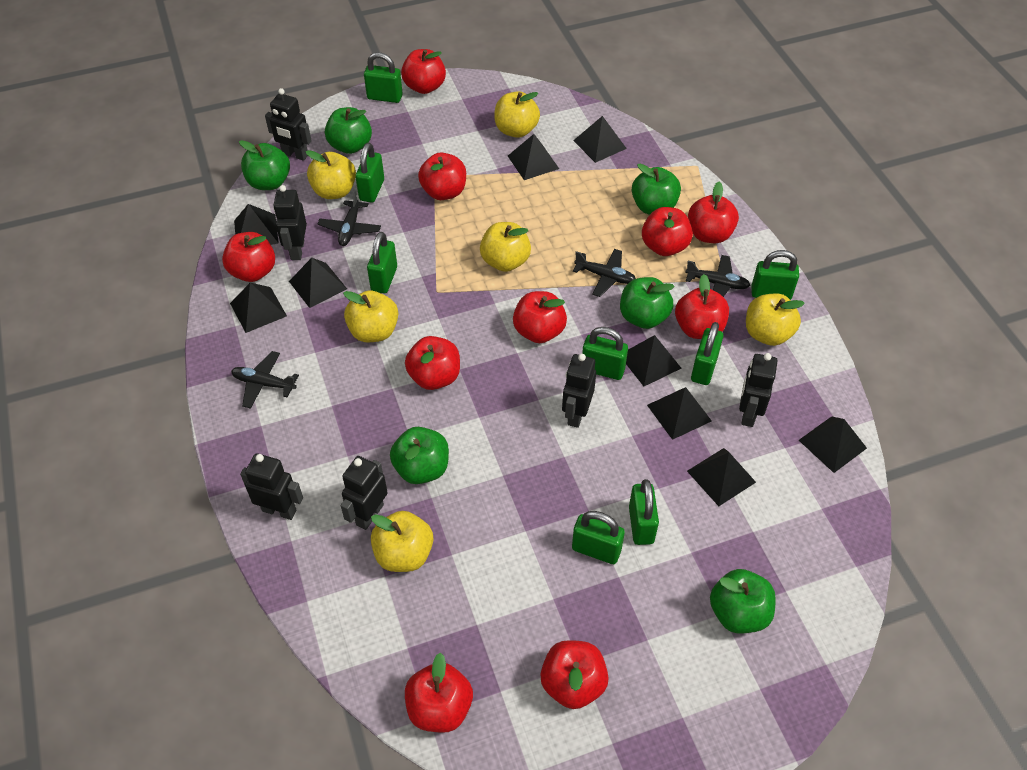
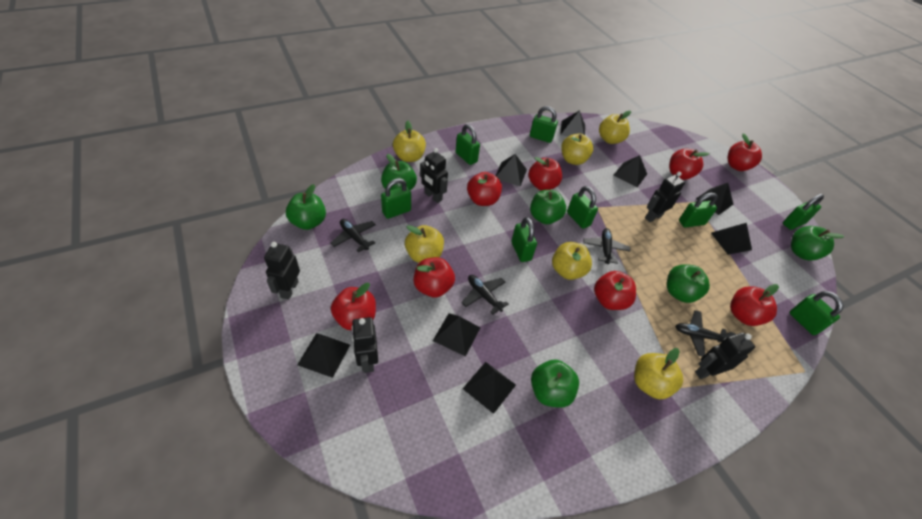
black pyramid: 9 -> 8
black robot: 6 -> 5
red apple: 10 -> 8

